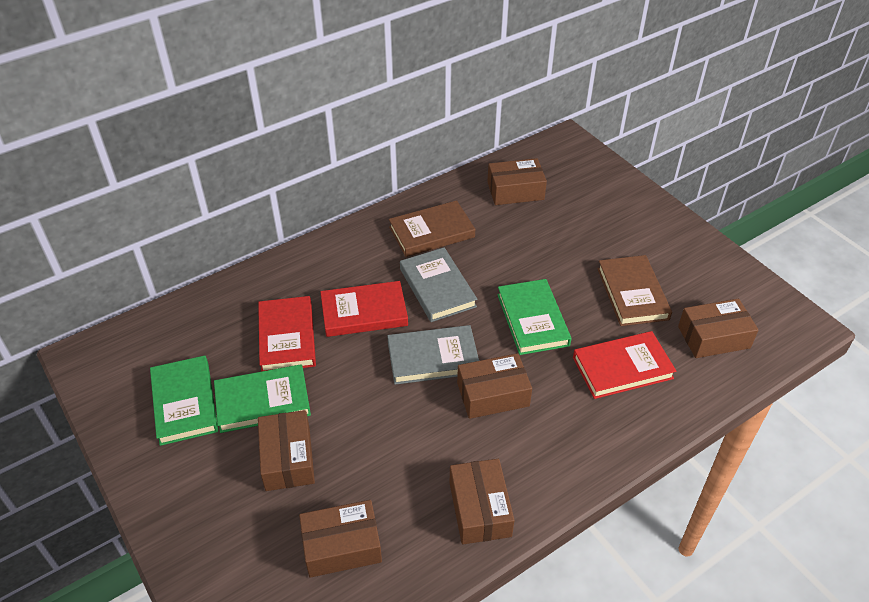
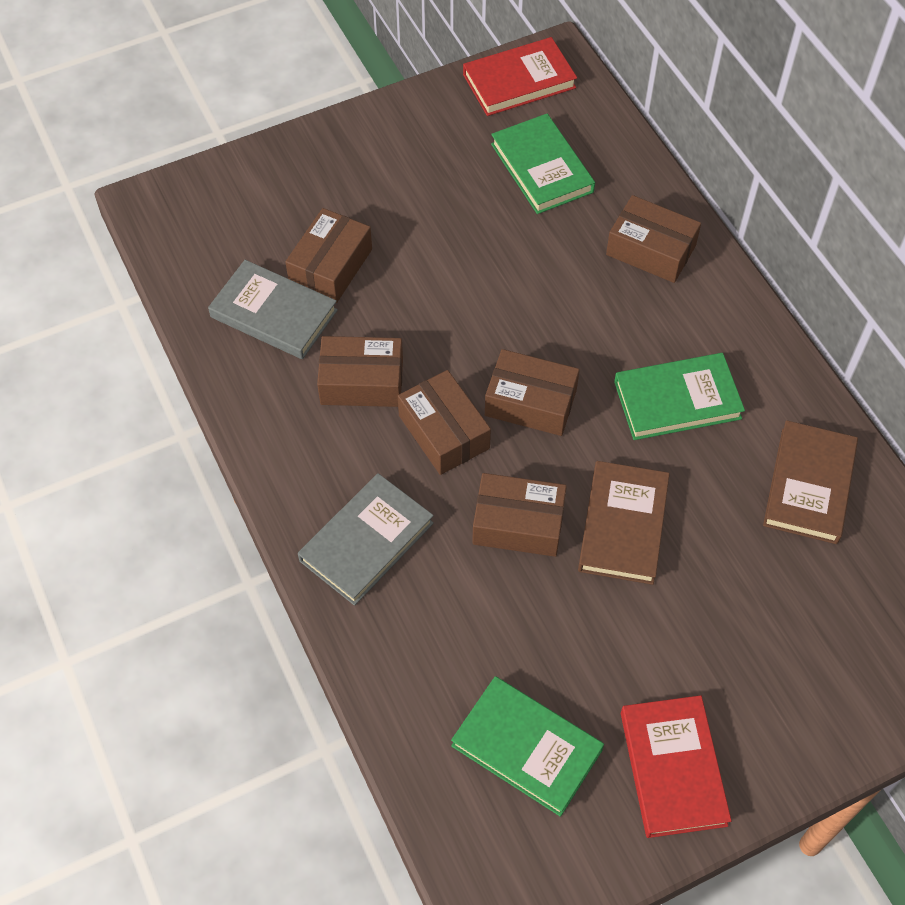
red book: 3 -> 2

